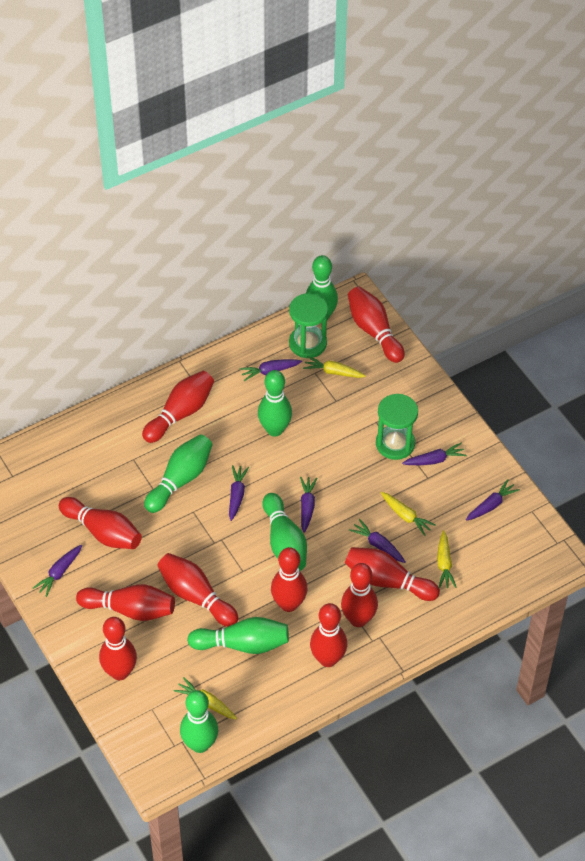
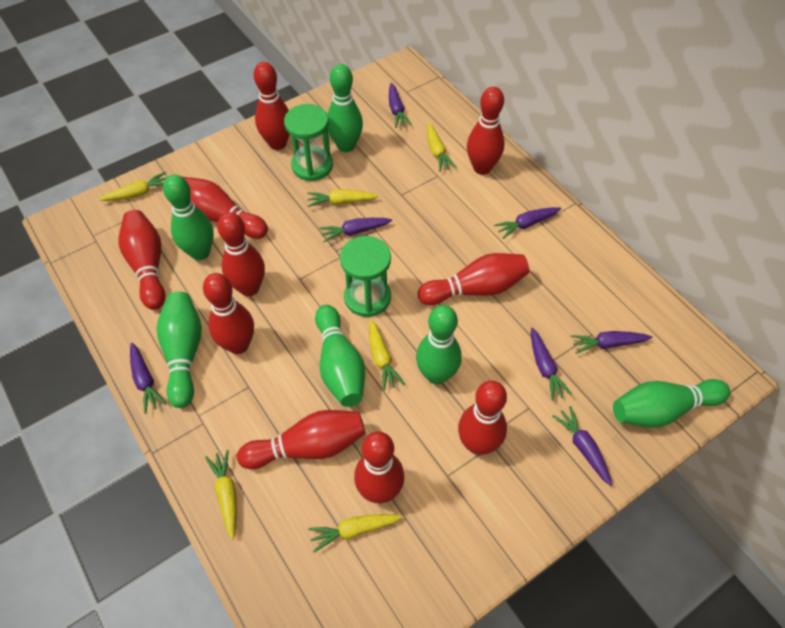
yellow carrot: 4 -> 6

